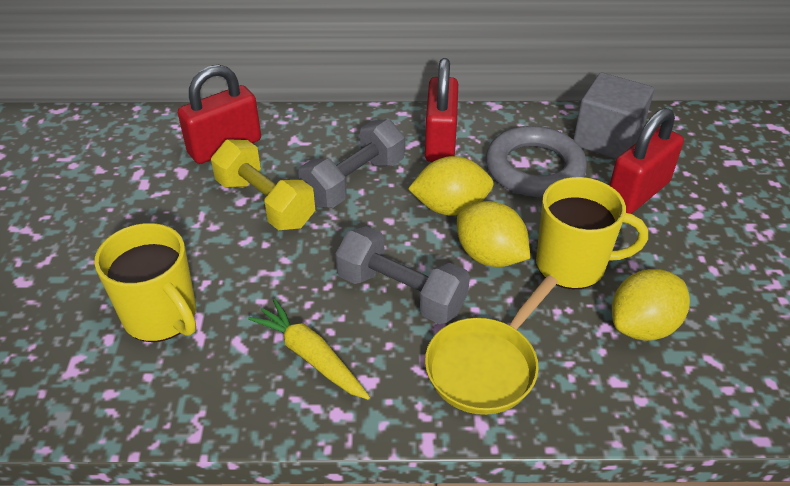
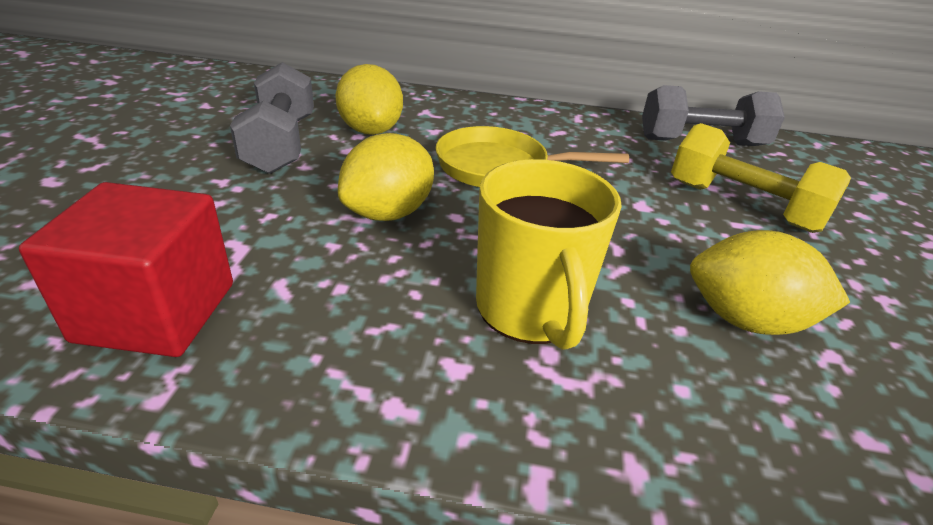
grey cube: 1 -> 0
grey ring: 1 -> 0
red cube: 0 -> 1
red padlock: 3 -> 0
yellow carrot: 1 -> 0
yellow mug: 2 -> 1

